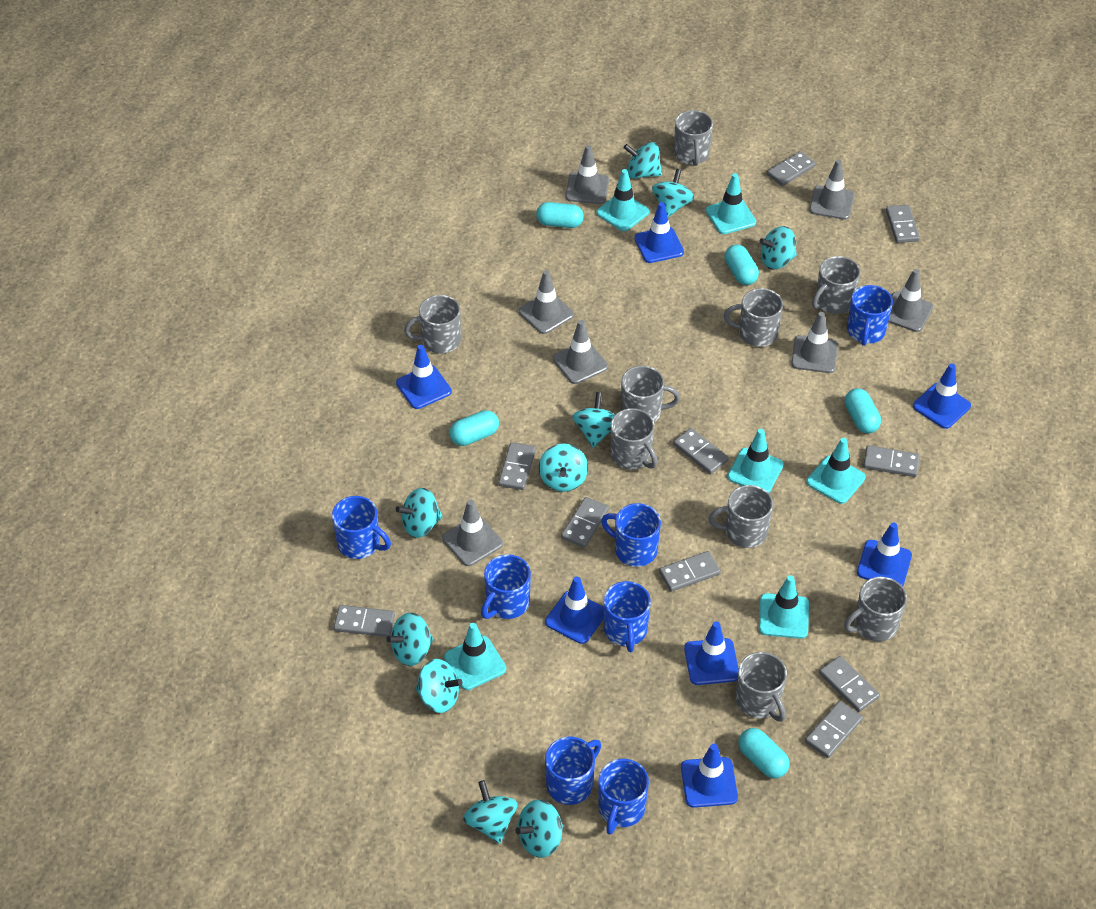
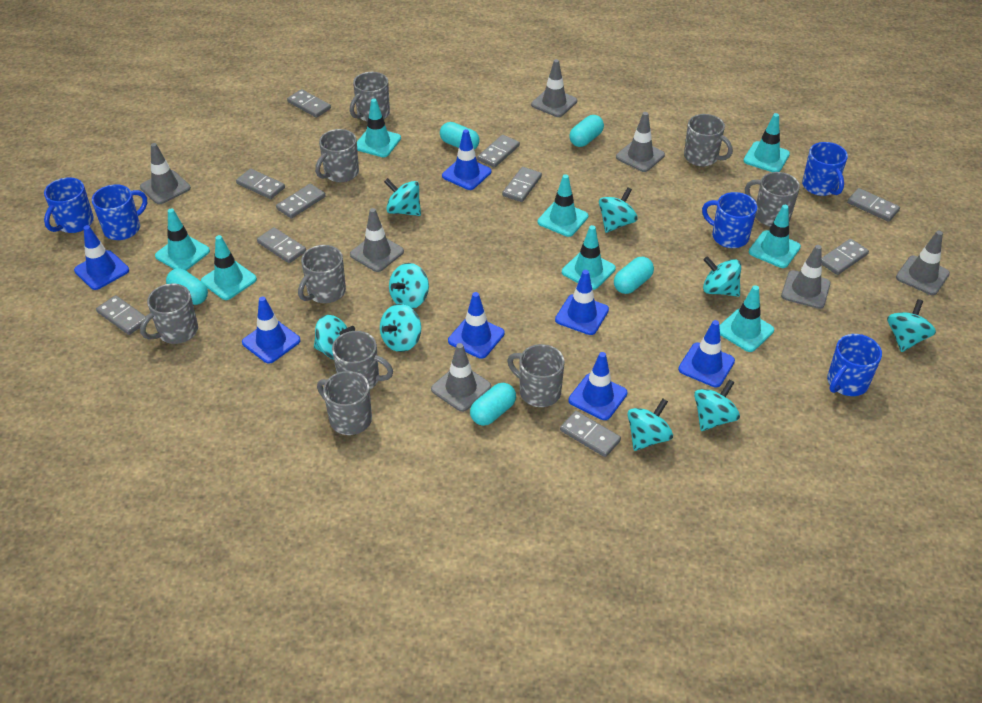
blue mug: 7 -> 5
turquoise spinning top: 10 -> 9
turquoise traffic cone: 6 -> 8

